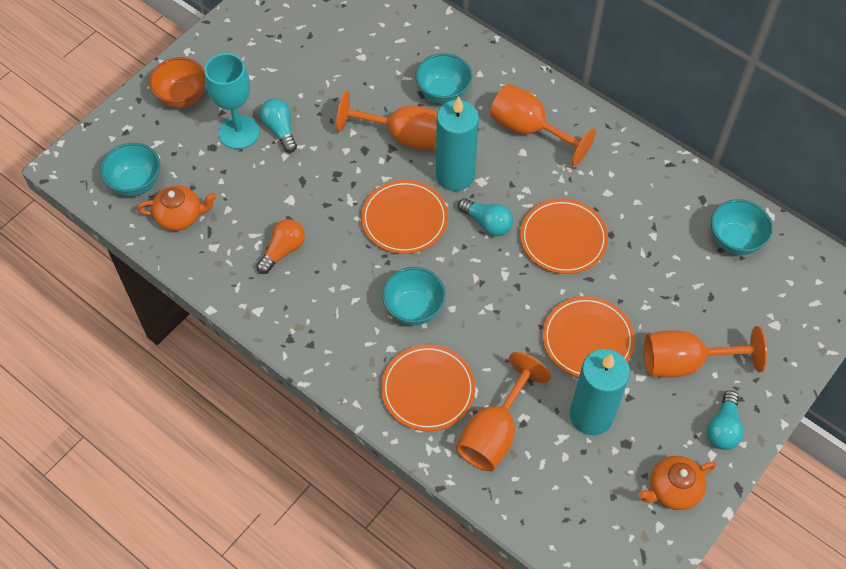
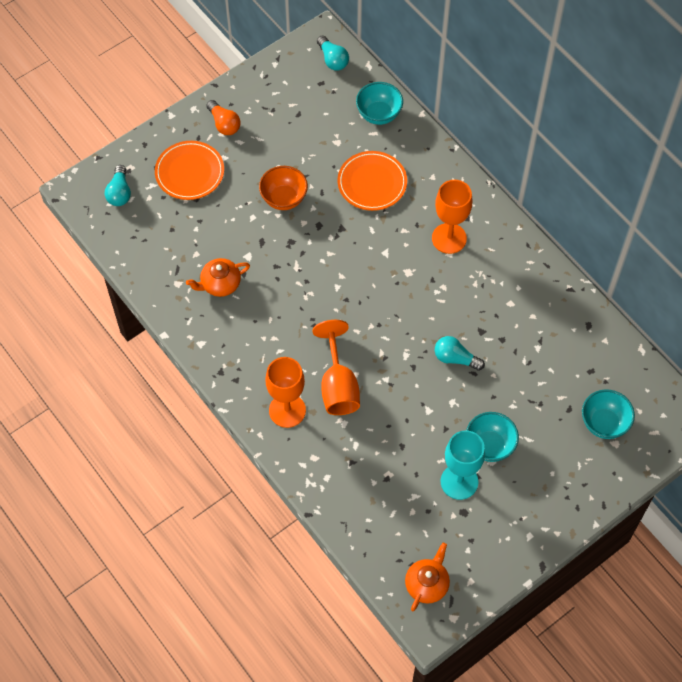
orange goblet: 4 -> 3
orange plate: 4 -> 2
turquoise bowl: 4 -> 3
turquoise candle: 2 -> 0

